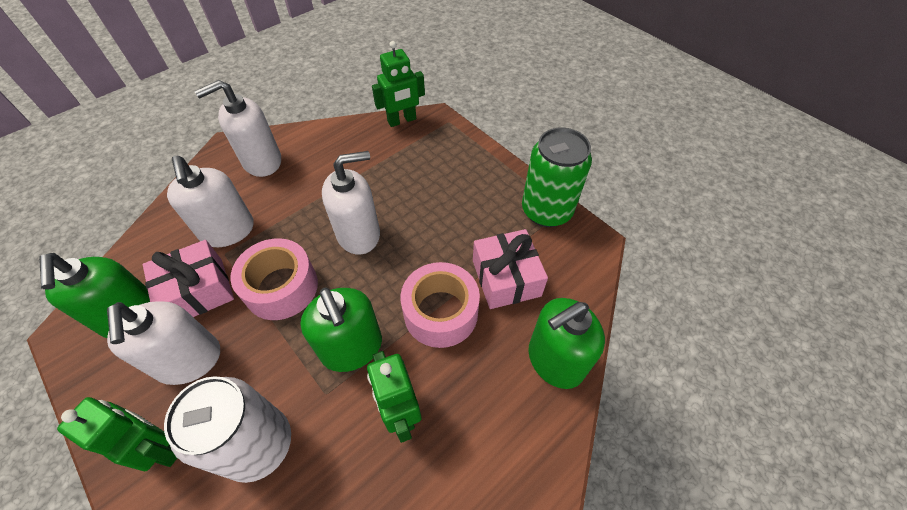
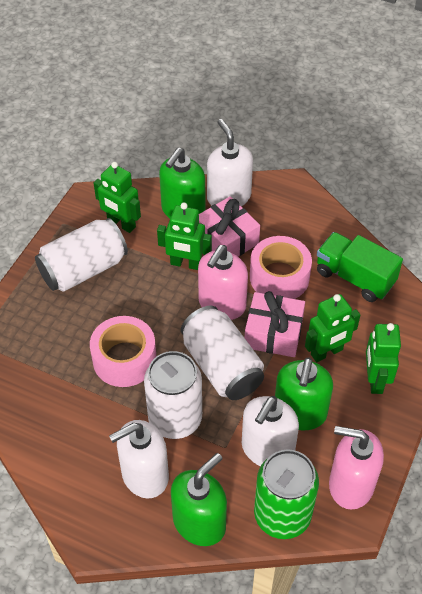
green robot: 3 -> 4
green truck: 0 -> 1
pink soap dispenser: 0 -> 2
white can: 1 -> 3
white soap dispenser: 4 -> 3

